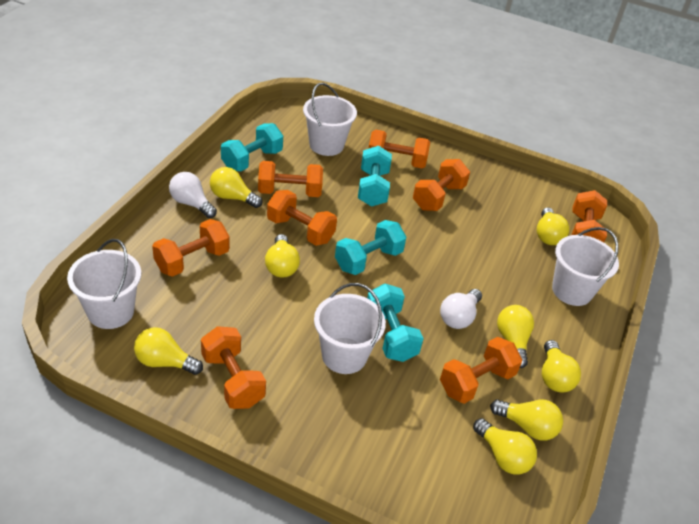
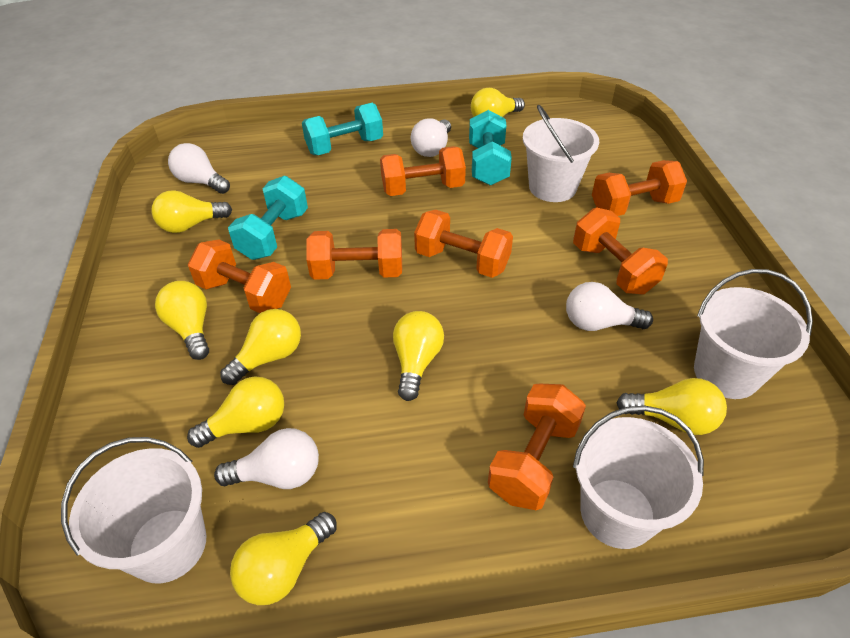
orange dumbbell: 8 -> 7
turquoise dumbbell: 4 -> 3
white light bulb: 2 -> 4

